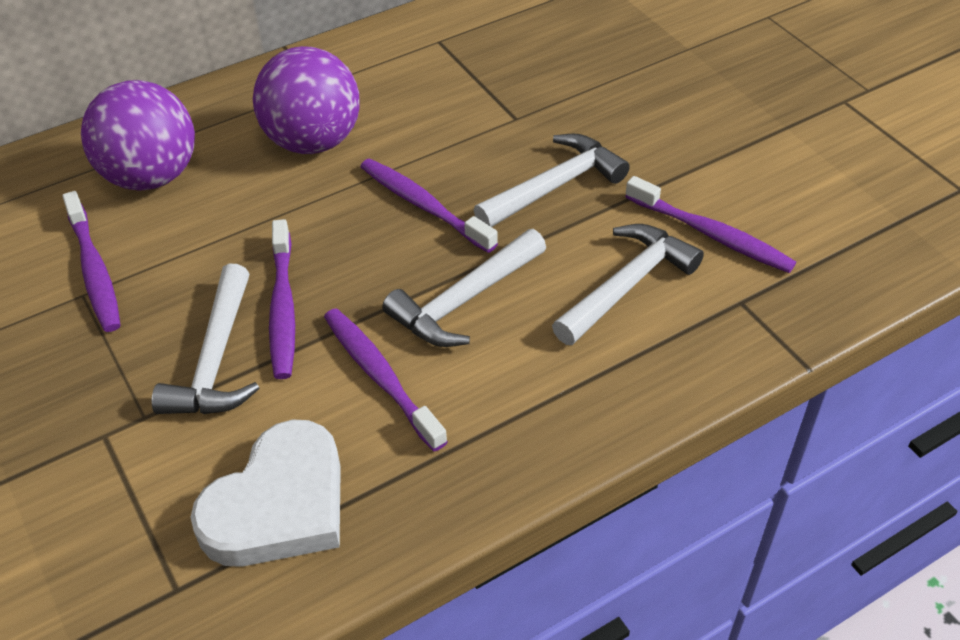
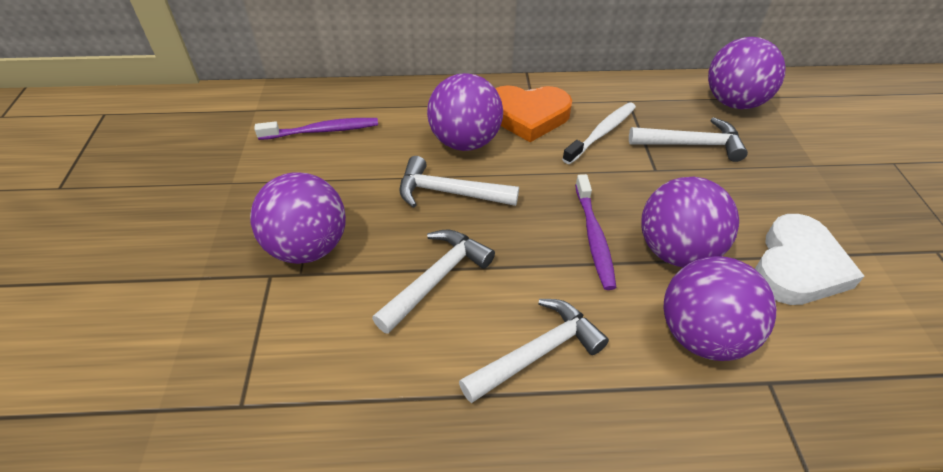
orange heart: 0 -> 1
purple ball: 2 -> 5
purple toothbrush: 5 -> 2
white toothbrush: 0 -> 1

